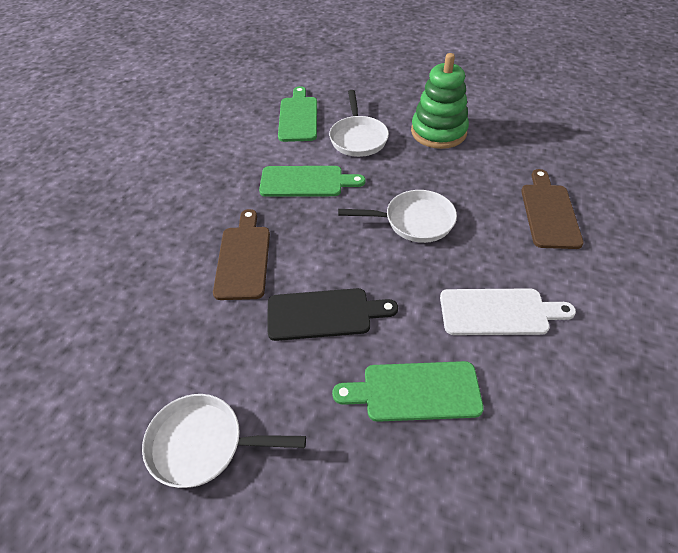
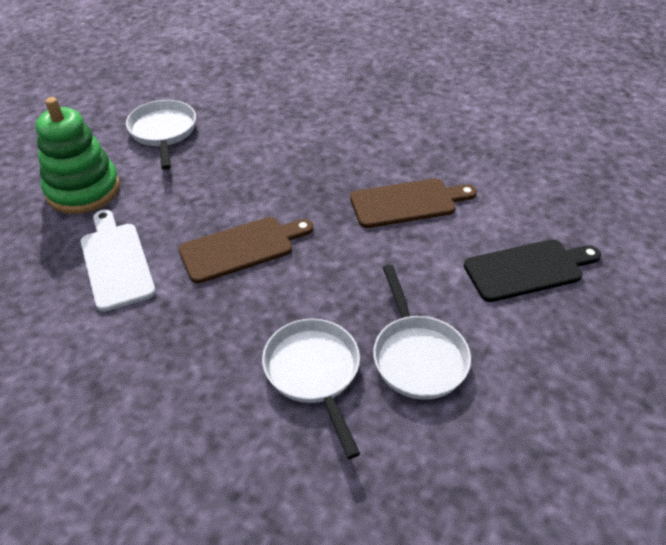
green cutting board: 3 -> 0

